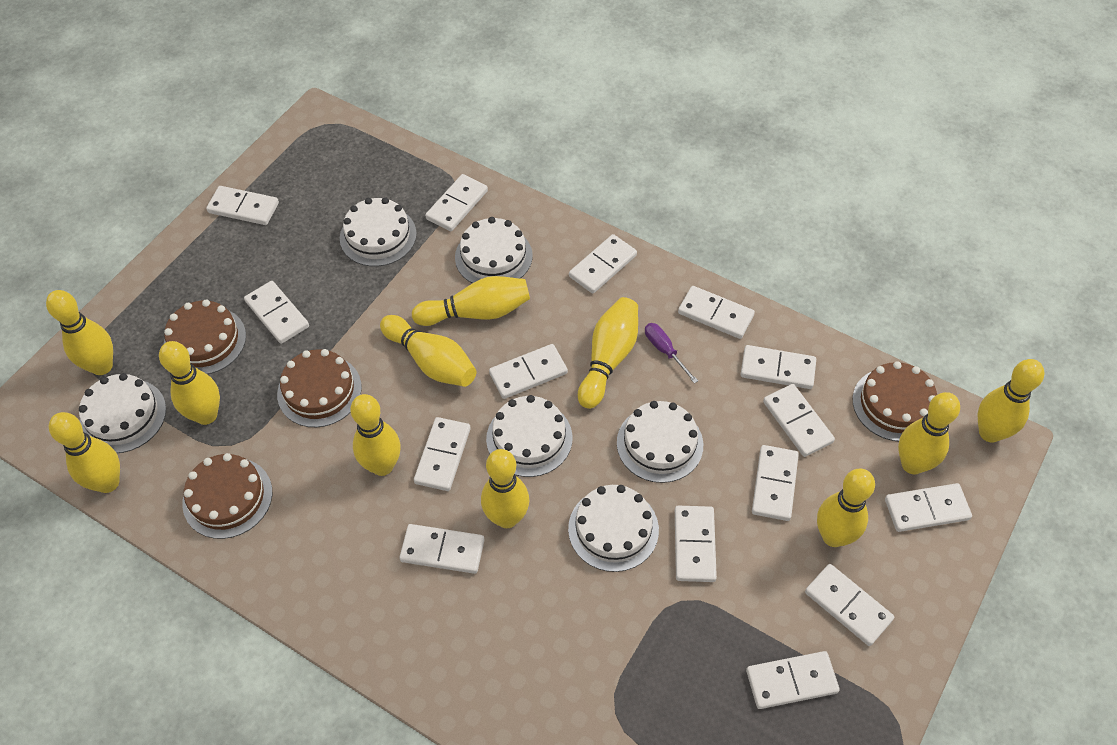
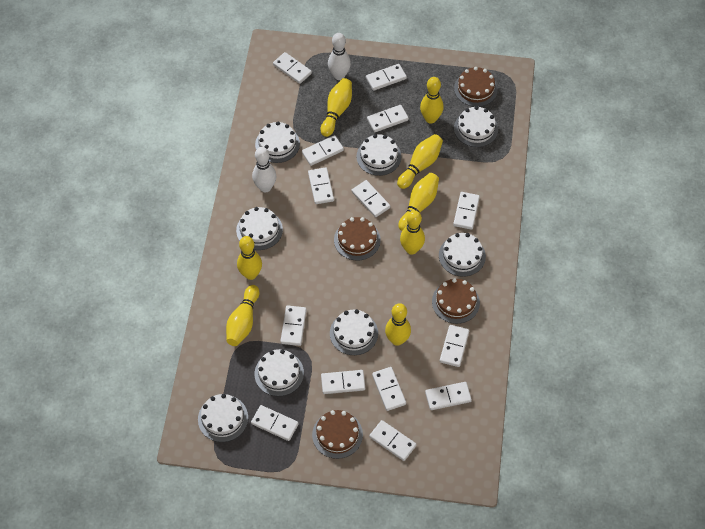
purple screwdriver: 1 -> 0
white bowling pin: 0 -> 2
white cake: 6 -> 8
white domino: 15 -> 14
yellow bowling pin: 11 -> 8

